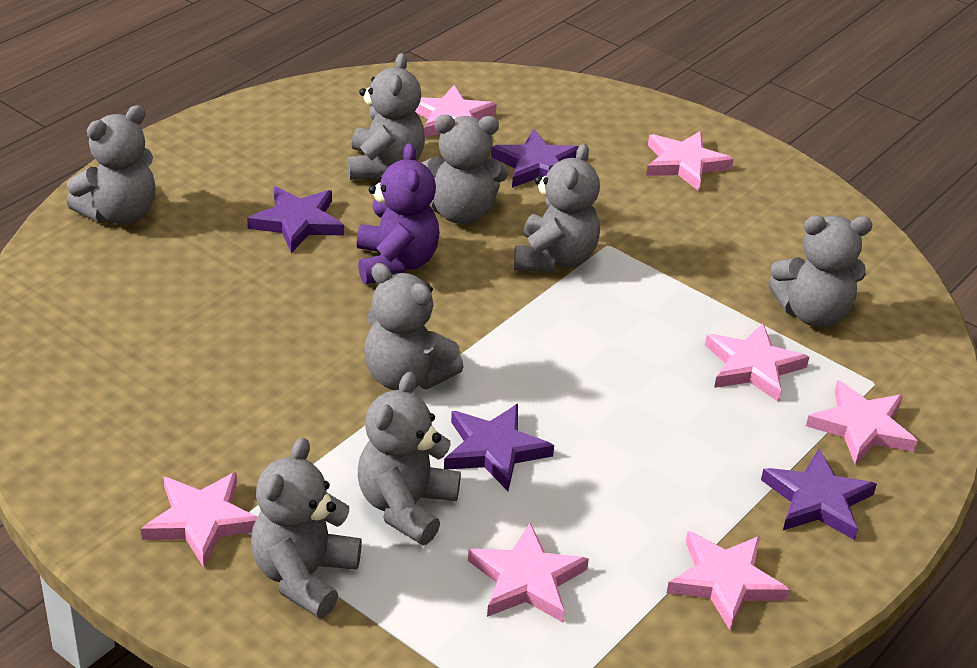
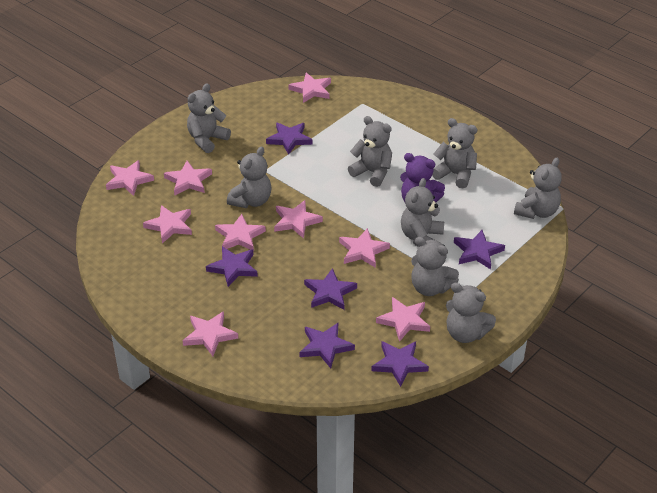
pink star: 7 -> 9
purple star: 4 -> 6

